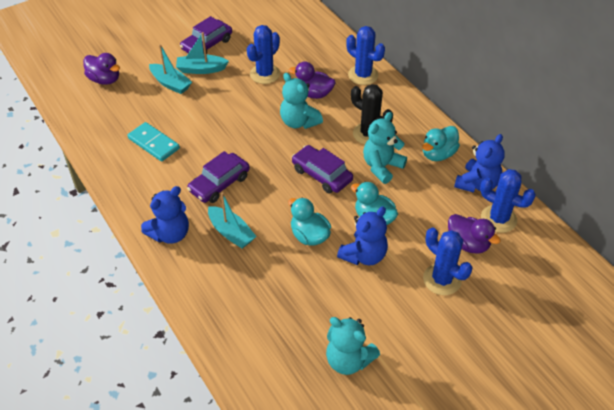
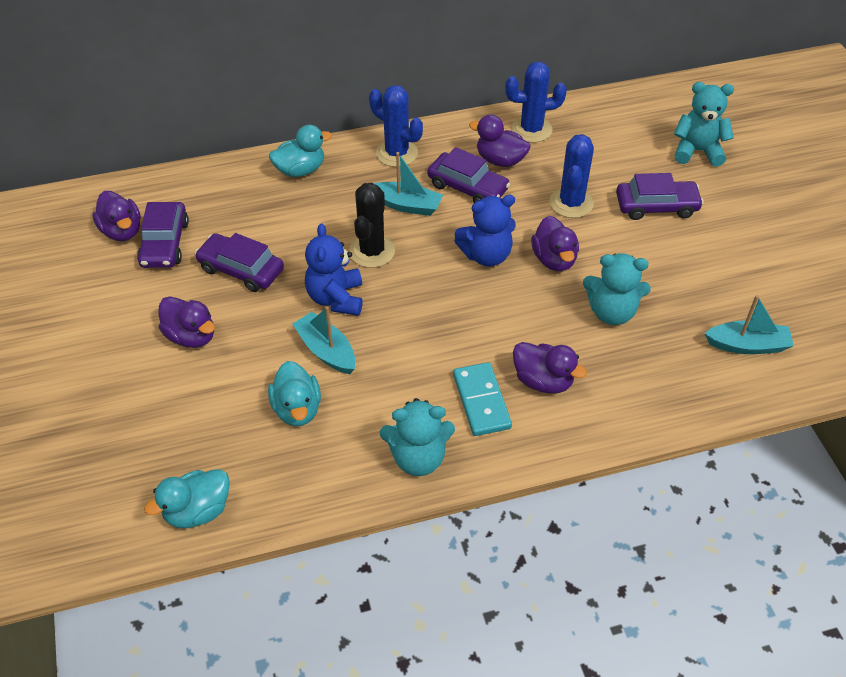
blue cactus: 4 -> 3
blue teddy bear: 3 -> 2
purple car: 3 -> 4
purple duck: 3 -> 5

